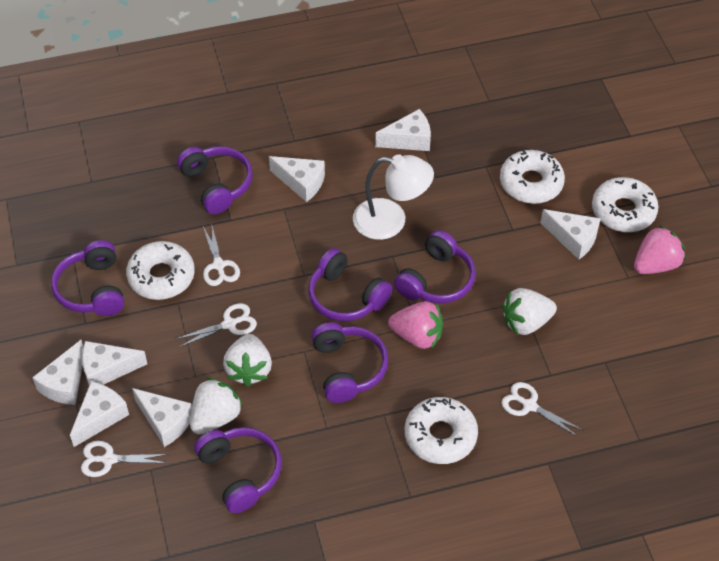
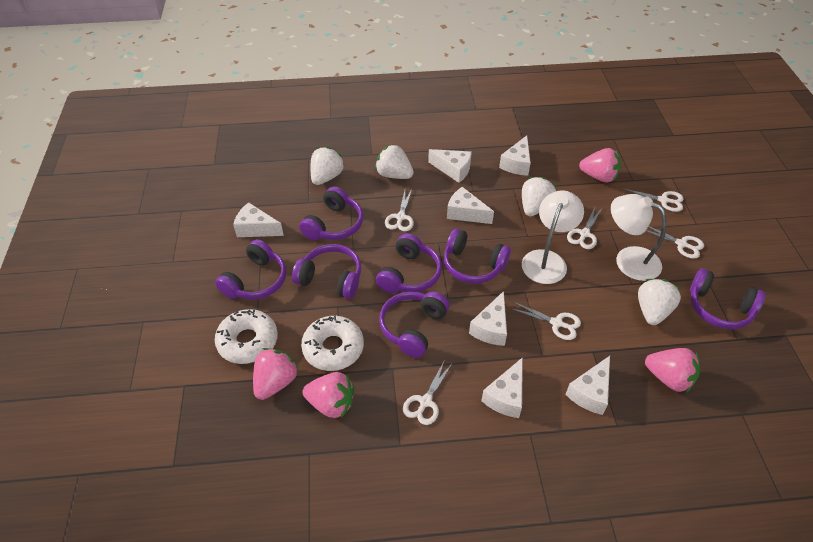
pink strawberry: 2 -> 4
purple headphones: 6 -> 7
white donut: 4 -> 2
white lamp: 1 -> 2
white scissors: 4 -> 6
white strawberry: 3 -> 4

